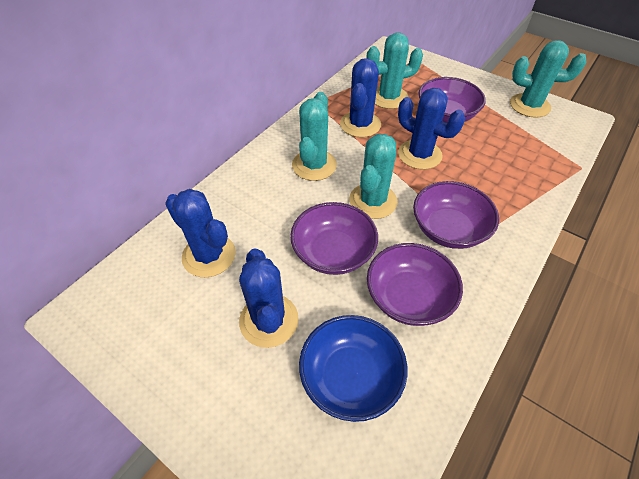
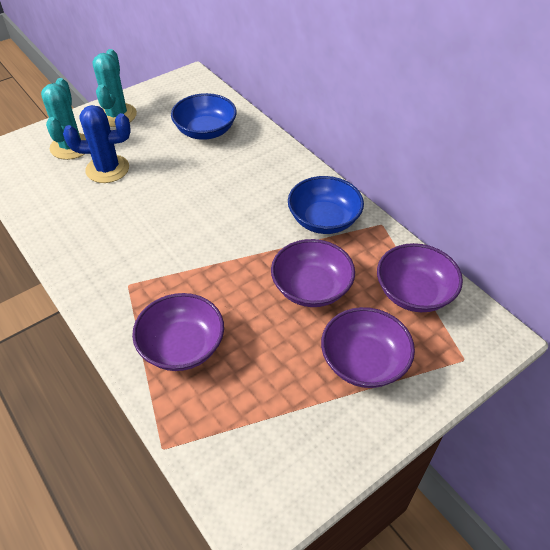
blue bowl: 1 -> 2
blue cactus: 4 -> 1
turquoise cactus: 4 -> 2

